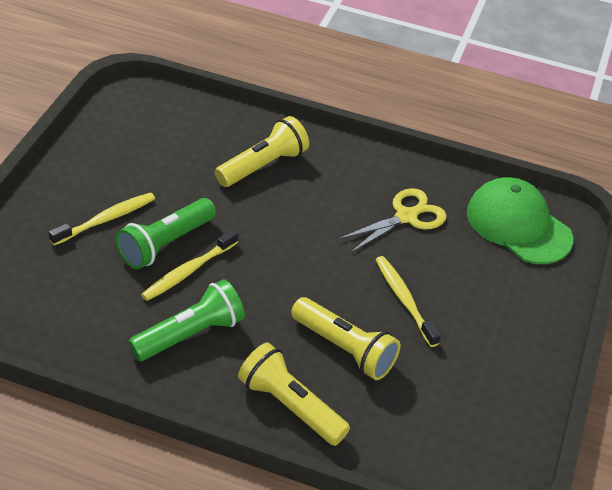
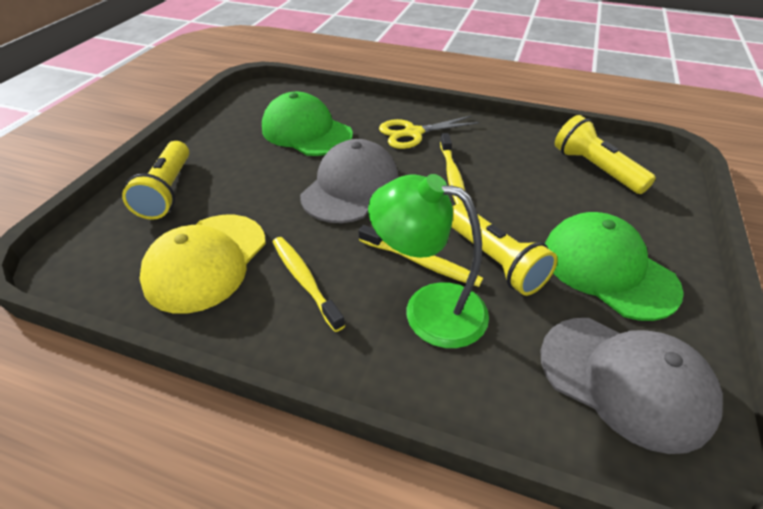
green cap: 1 -> 2
green flashlight: 2 -> 0
green lamp: 0 -> 1
grey cap: 0 -> 2
yellow cap: 0 -> 1

